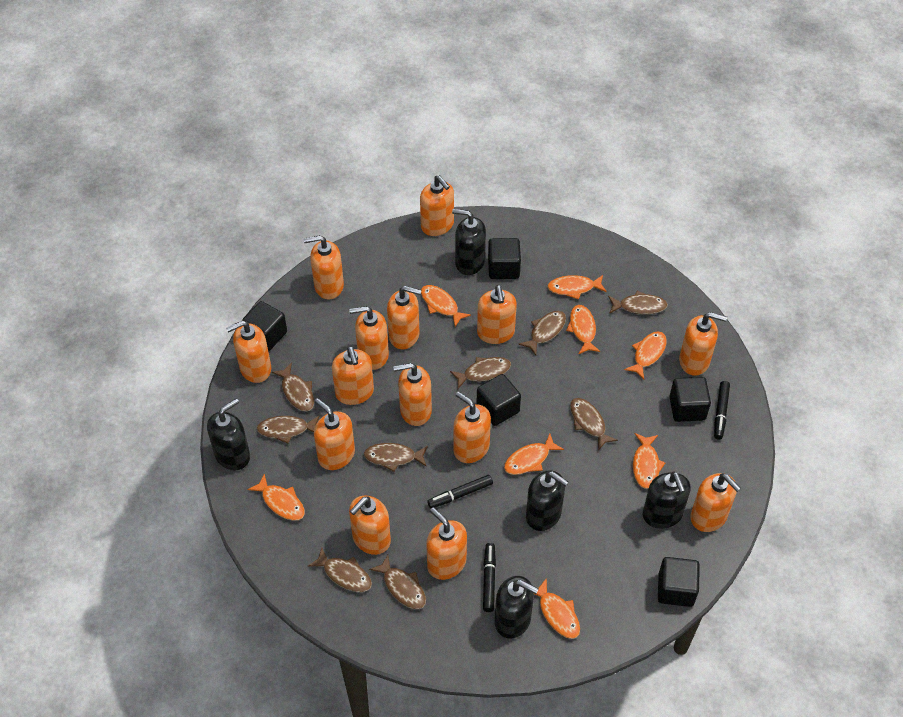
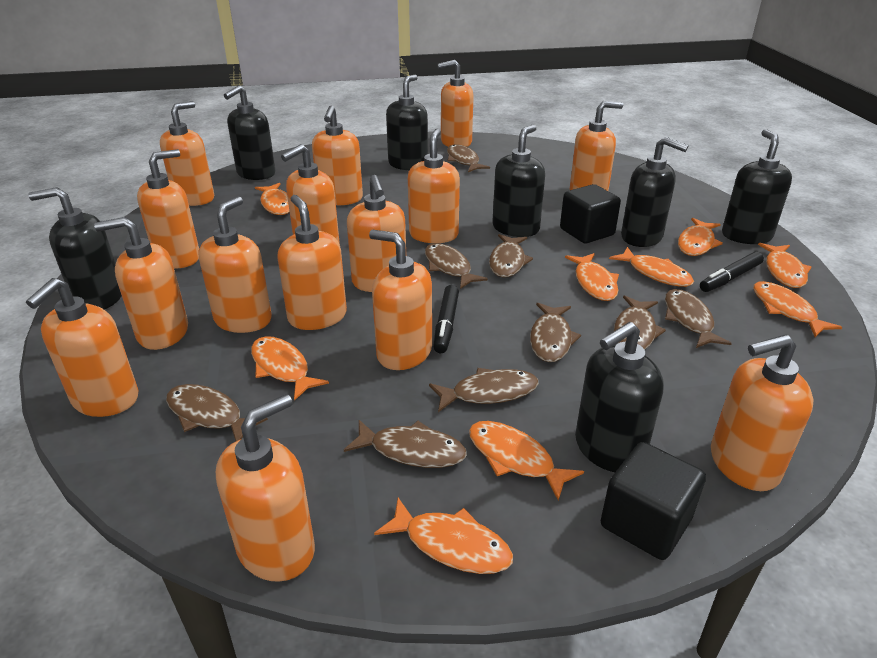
black cube: 5 -> 2
black marker: 3 -> 2
black soap dispenser: 5 -> 7
orange fish: 8 -> 9
orange soap dispenser: 14 -> 15

